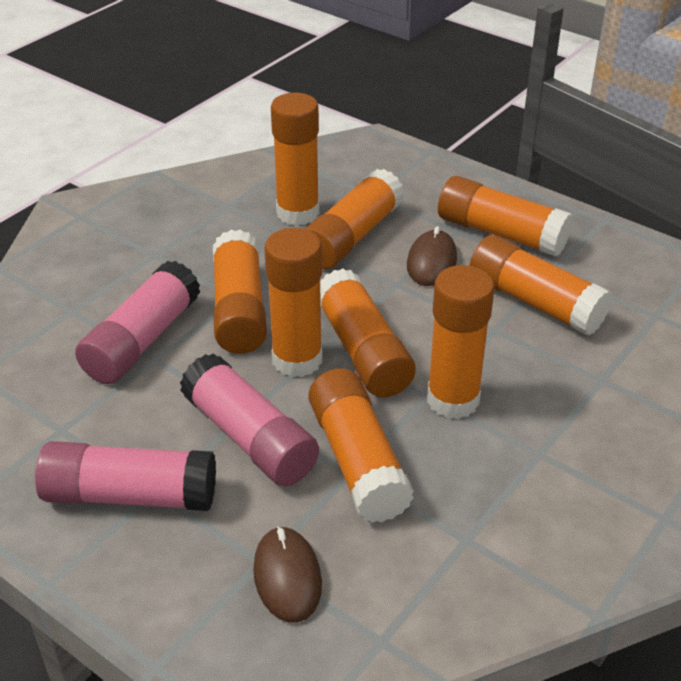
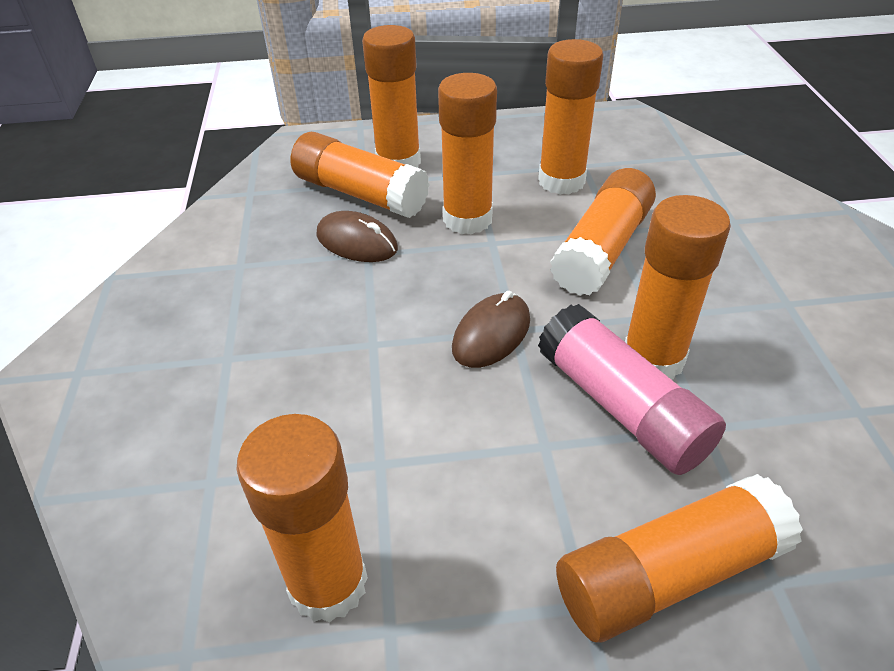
orange glue stick: 9 -> 8
pink glue stick: 3 -> 1

